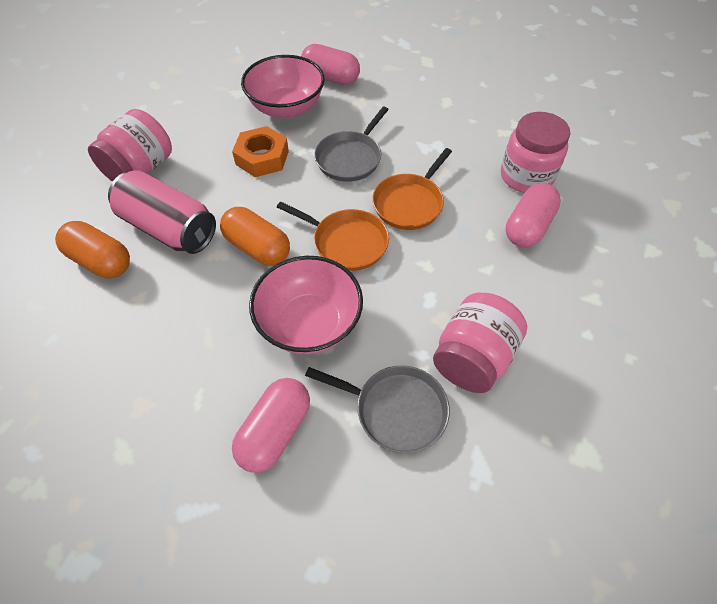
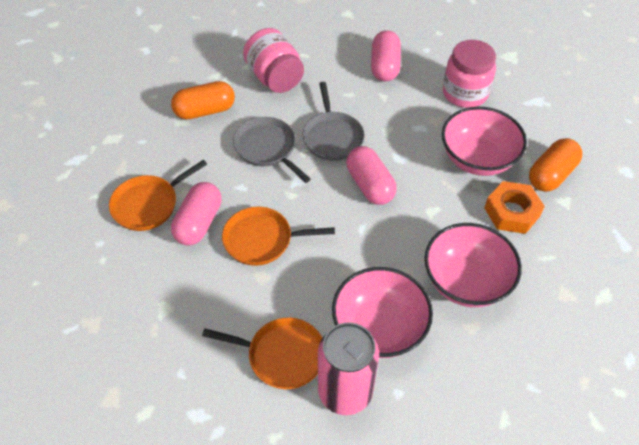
orange pan: 2 -> 3
pink bowl: 2 -> 3
pink jar: 3 -> 2

